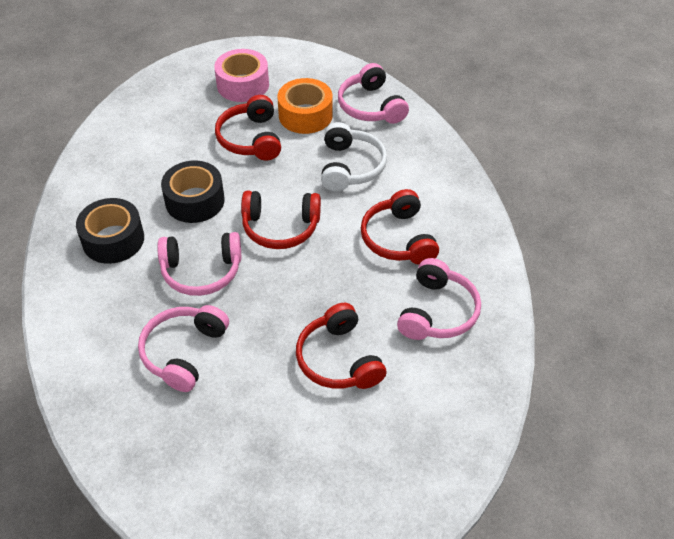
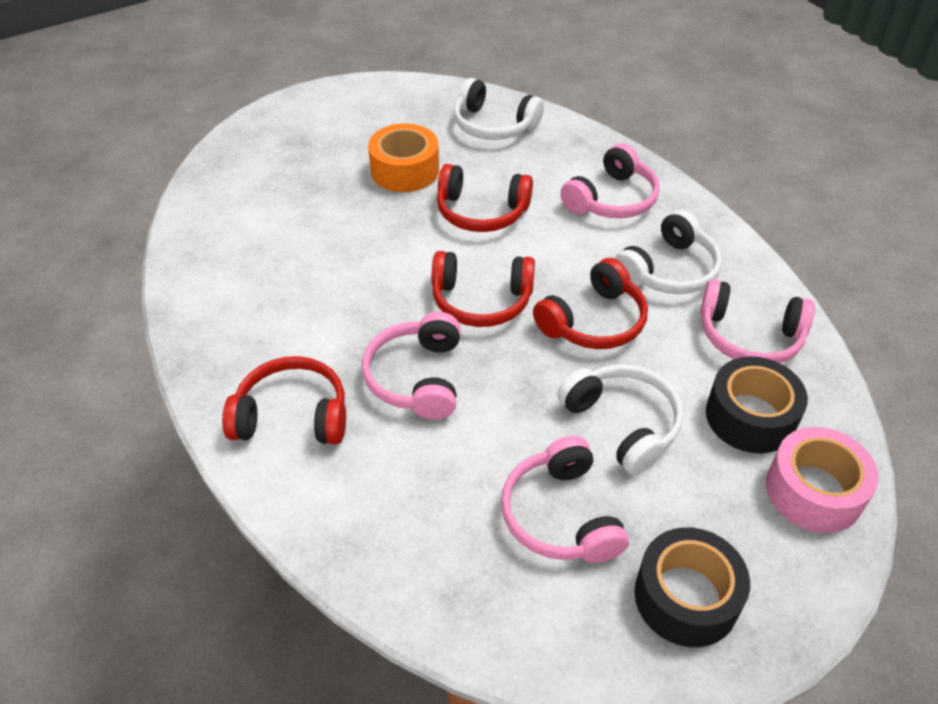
white headphones: 1 -> 3

